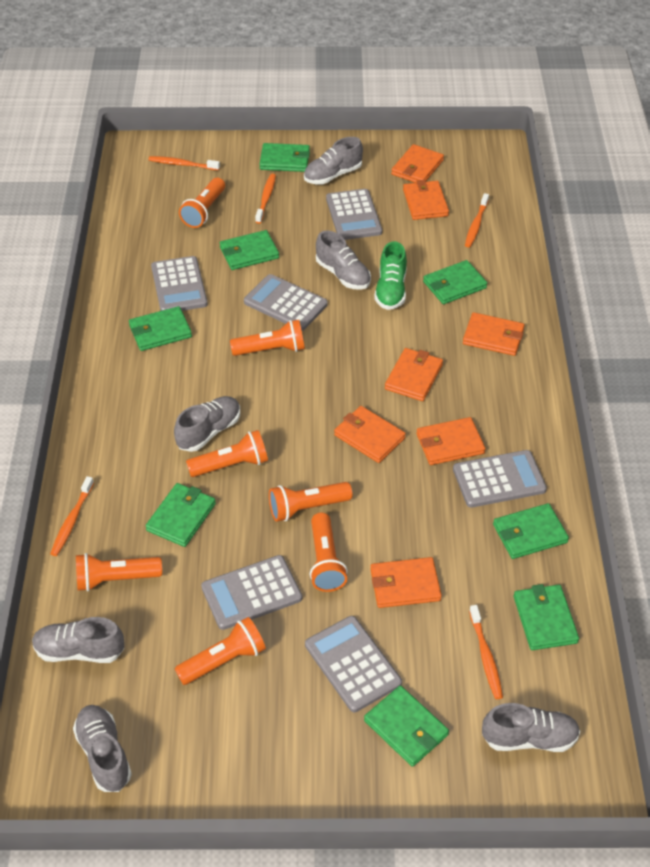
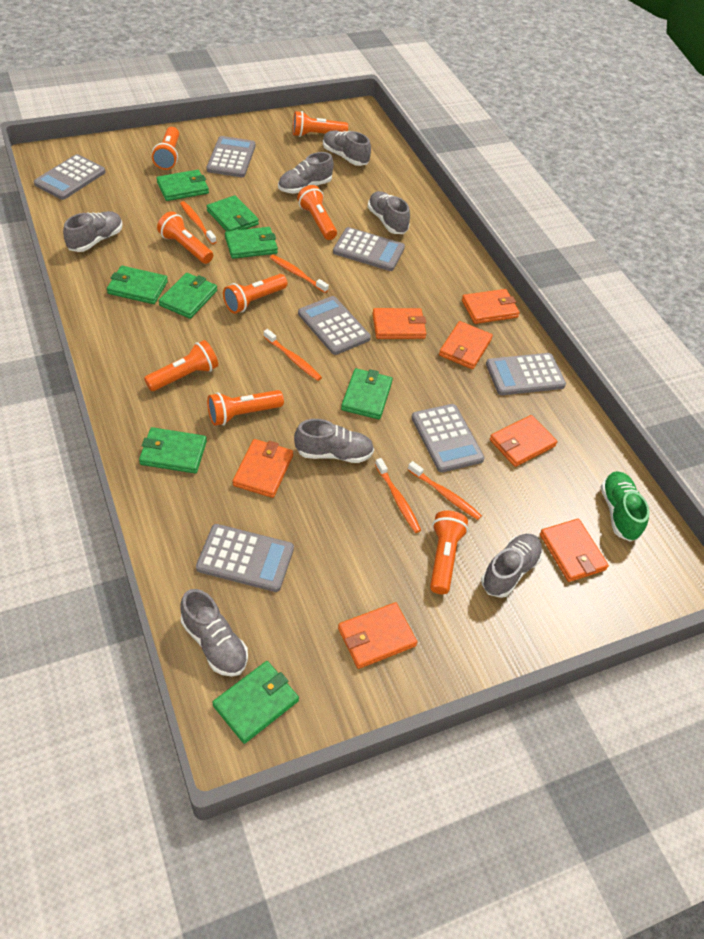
grey calculator: 6 -> 7
grey shoe: 6 -> 7
orange flashlight: 7 -> 8

